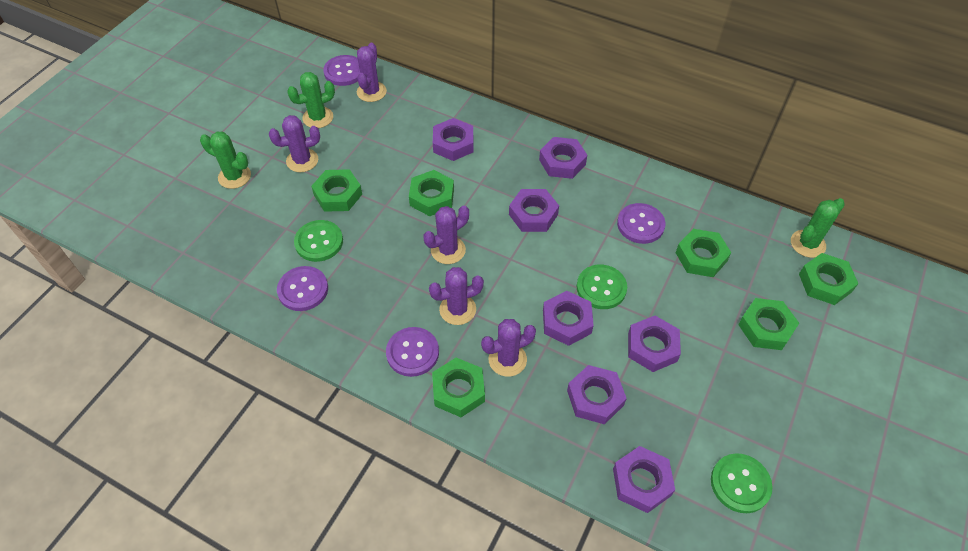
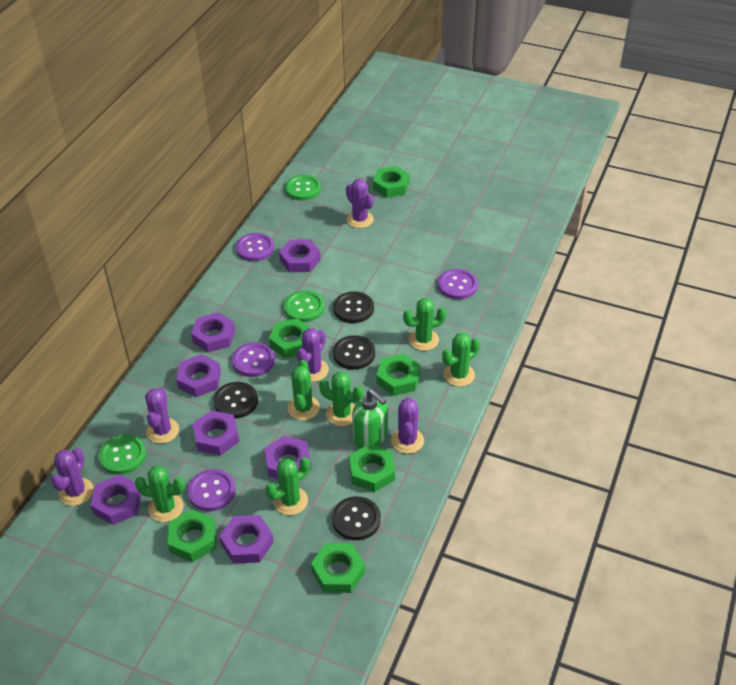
black button: 0 -> 4
green cactus: 3 -> 6
green soap dispenser: 0 -> 1

